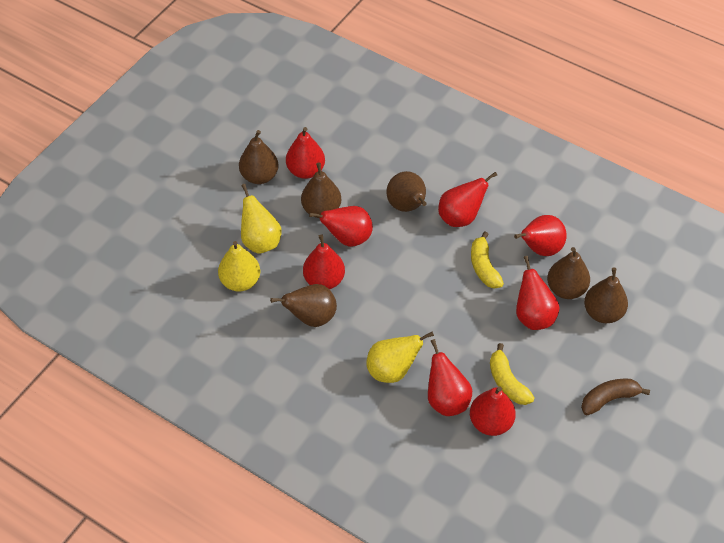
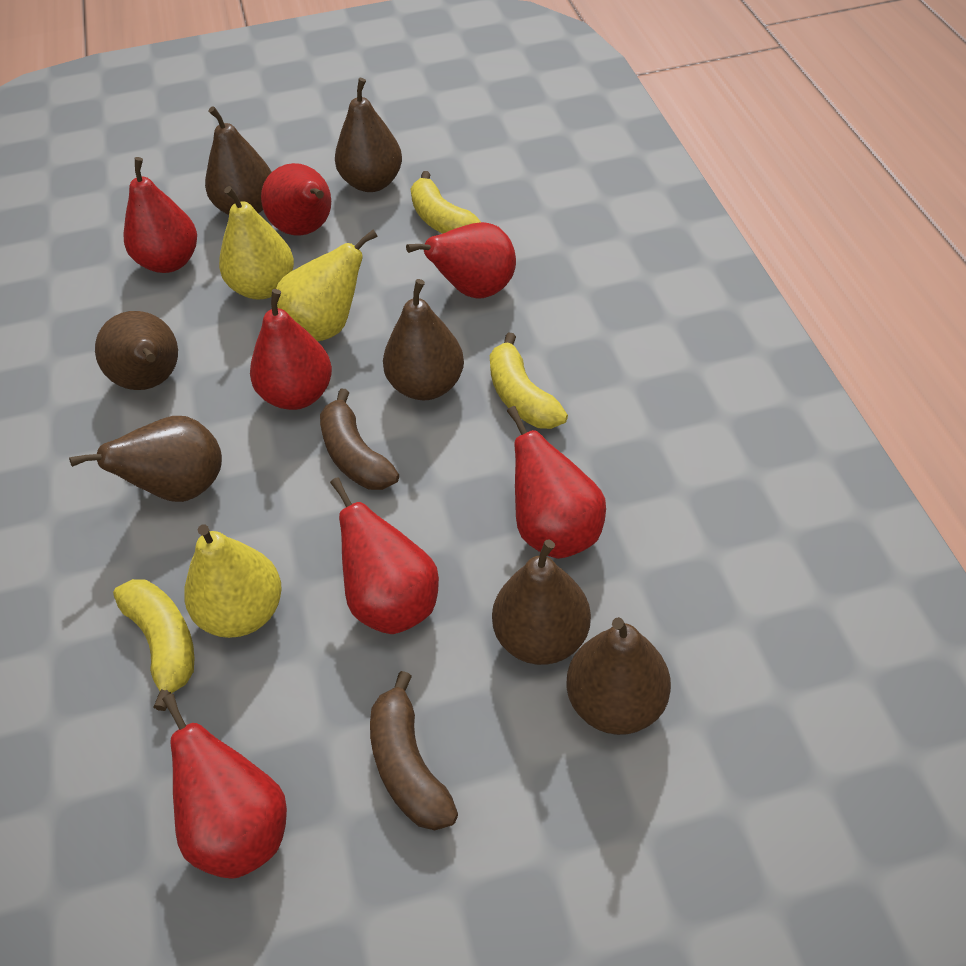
brown banana: 1 -> 2
brown pear: 6 -> 7
red pear: 8 -> 7
yellow banana: 2 -> 3

